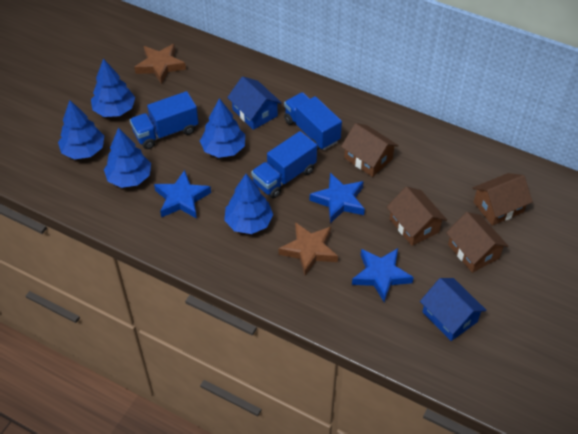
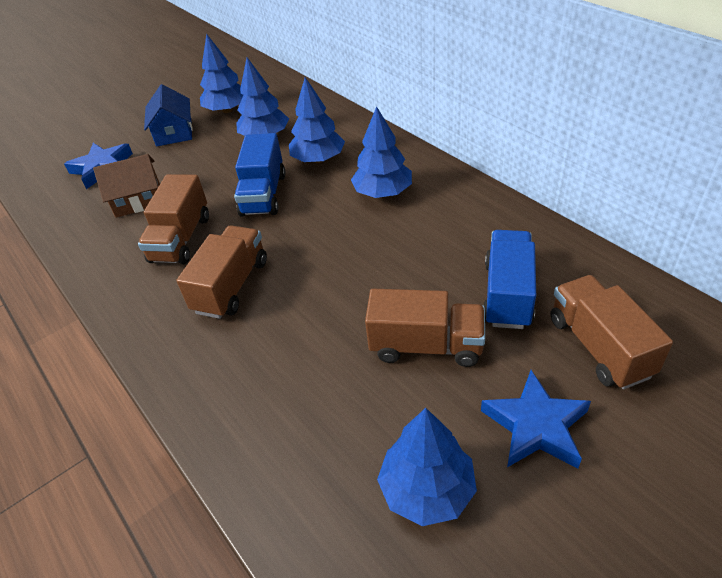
blue house: 2 -> 1
blue star: 3 -> 2
blue truck: 3 -> 2
brown house: 4 -> 1
brown star: 2 -> 0
brown truck: 0 -> 4

